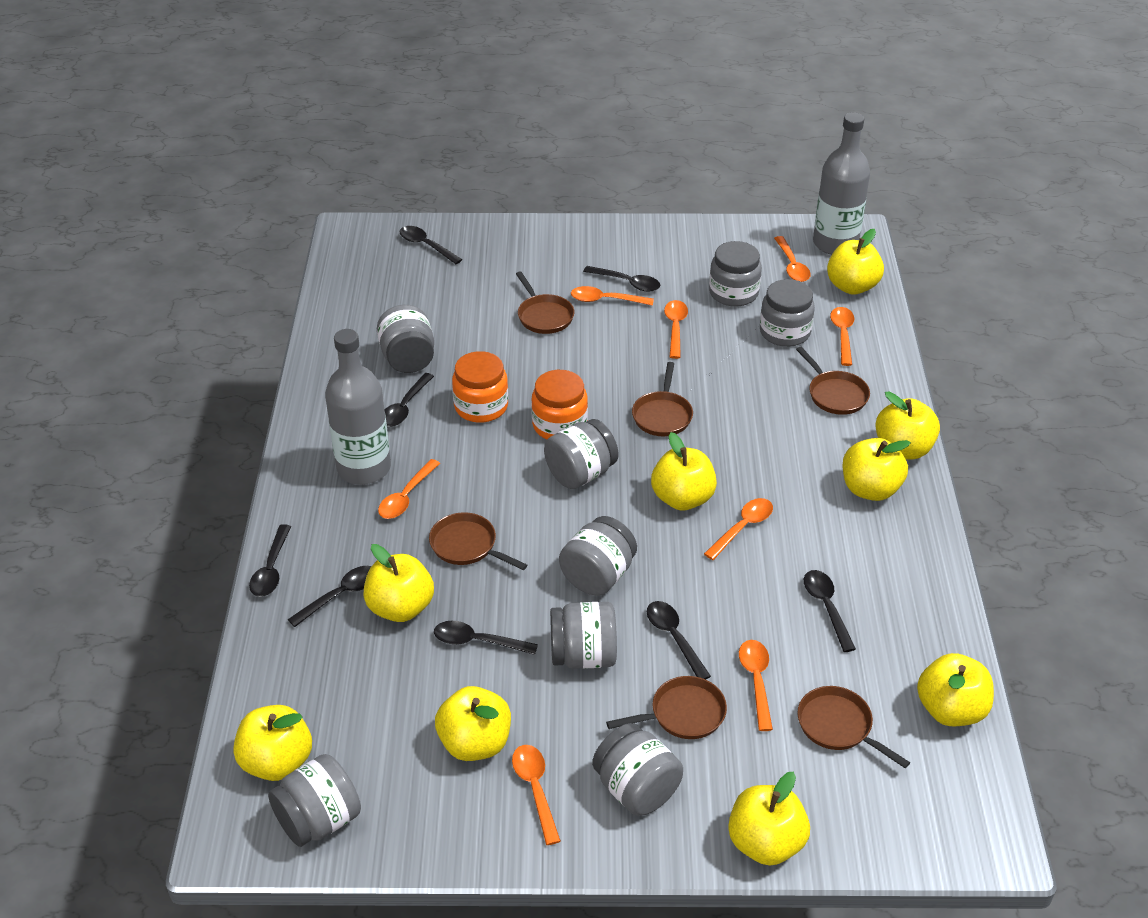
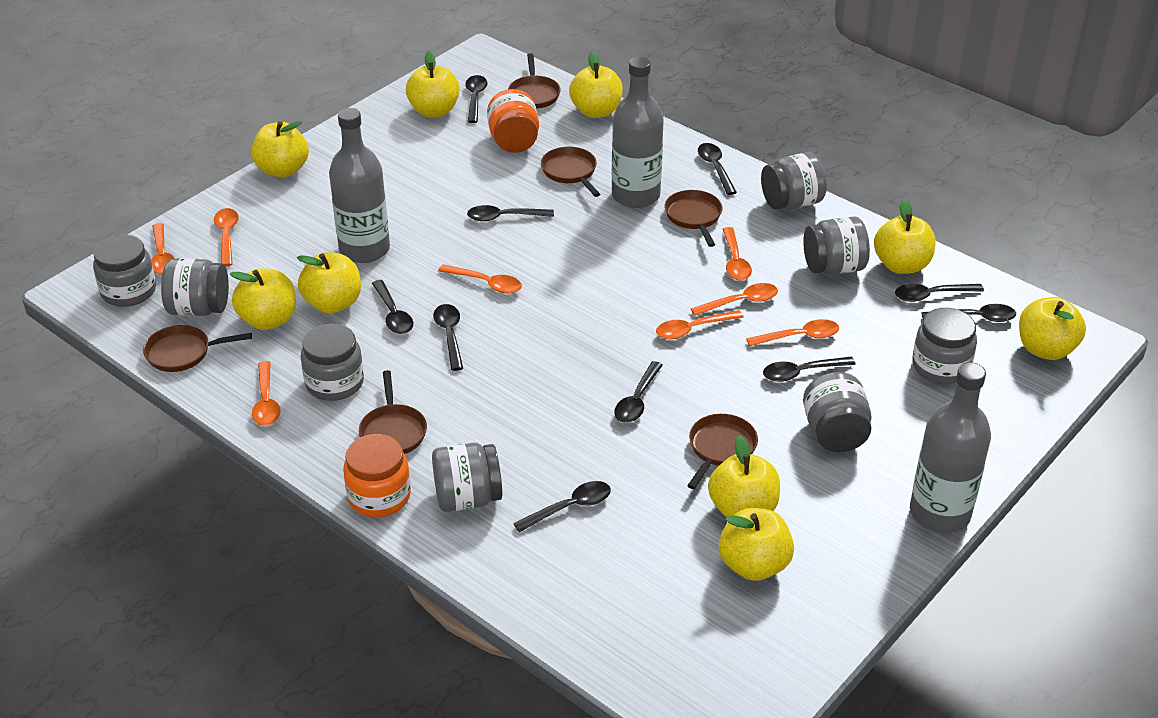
black spoon: 8 -> 10
grey bottle: 2 -> 3

